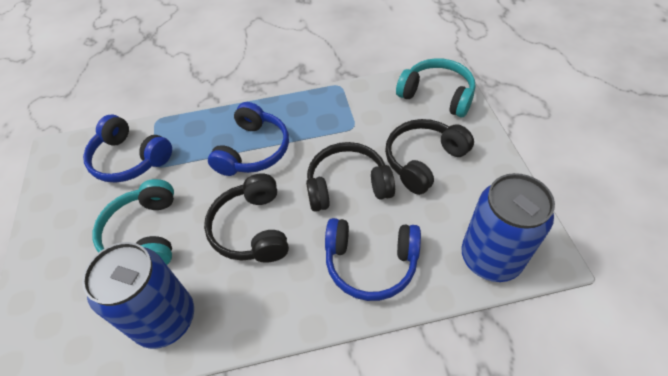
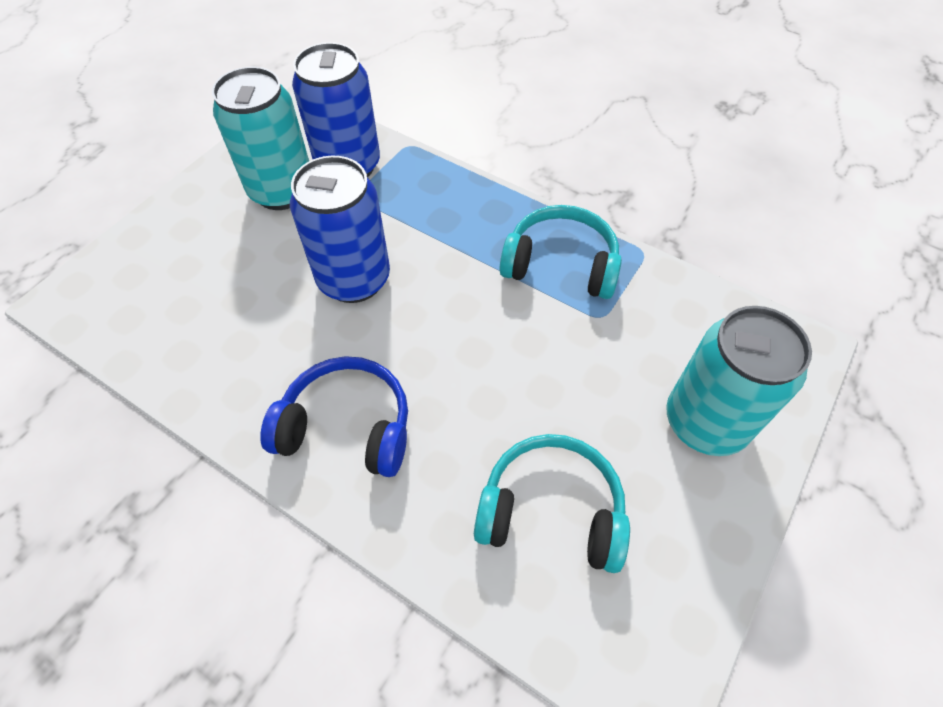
black headphones: 3 -> 0
blue headphones: 3 -> 1
turquoise can: 0 -> 2

